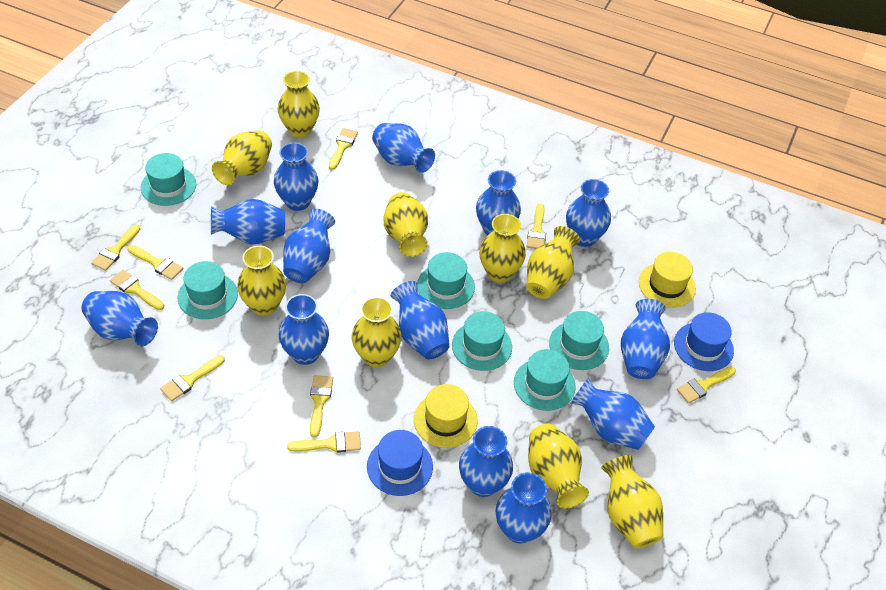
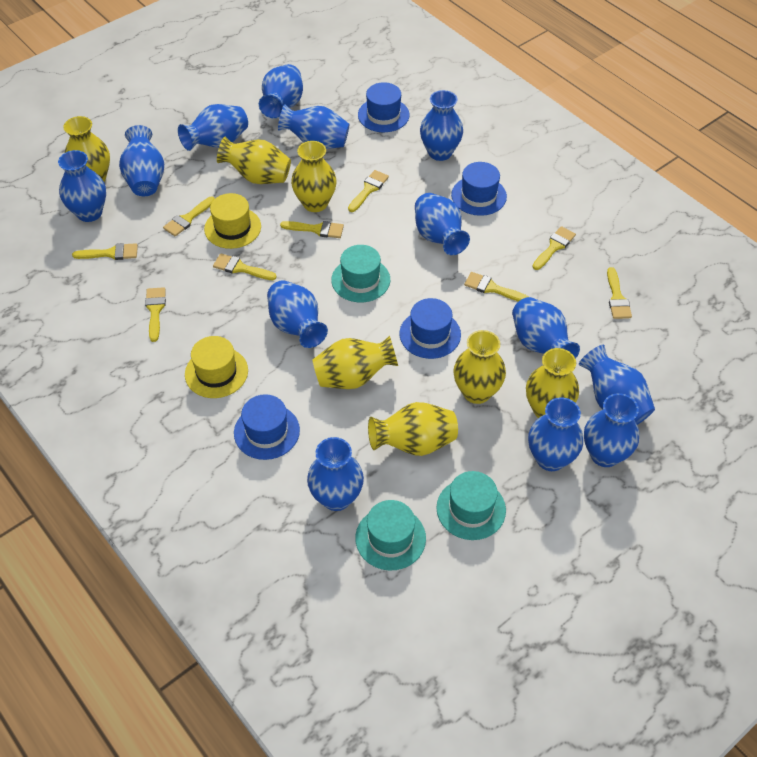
blue hat: 2 -> 4
turquoise hat: 6 -> 3
yellow vase: 9 -> 7

